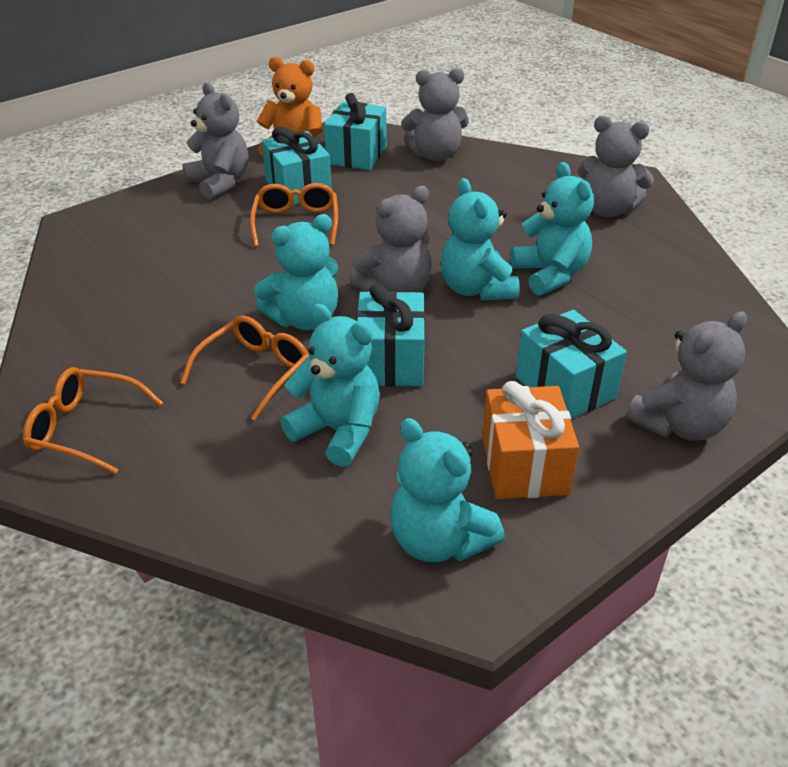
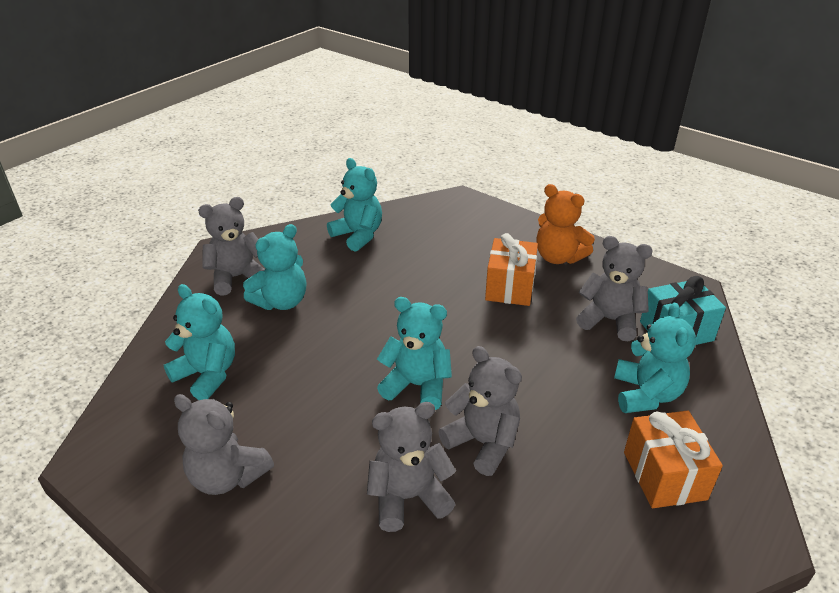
orange gift: 1 -> 2
orange glasses: 3 -> 0
turquoise gift: 4 -> 1

